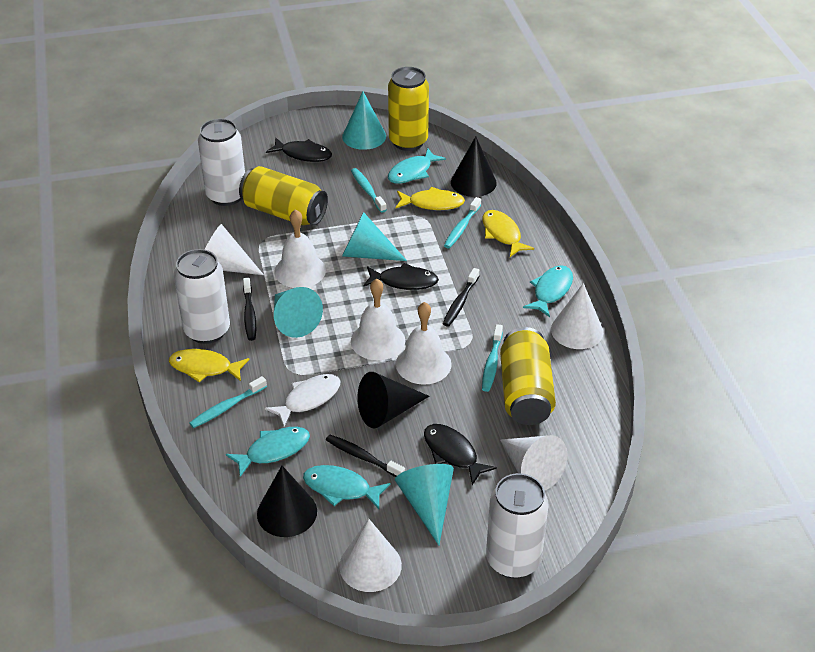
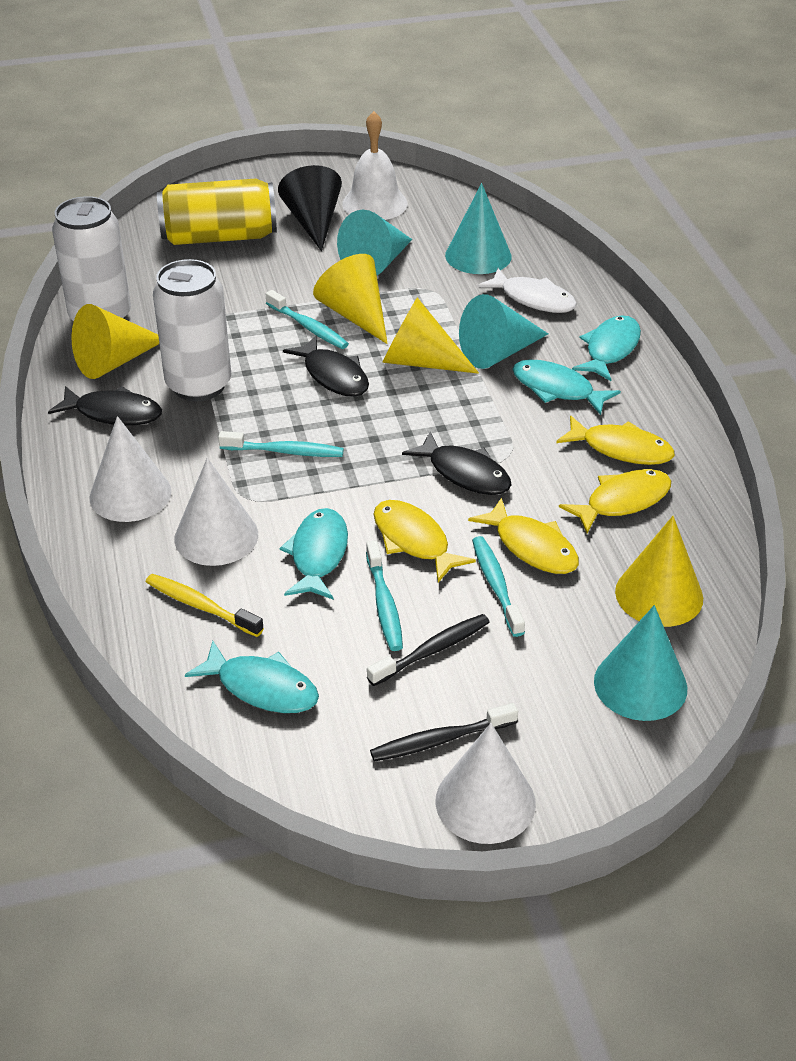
black cone: 3 -> 1
black toothbrush: 3 -> 2
white bell: 3 -> 1
white can: 3 -> 2
white cone: 4 -> 3
yellow can: 3 -> 1
yellow cone: 0 -> 4
yellow fish: 3 -> 4
yellow toothbrush: 0 -> 1

